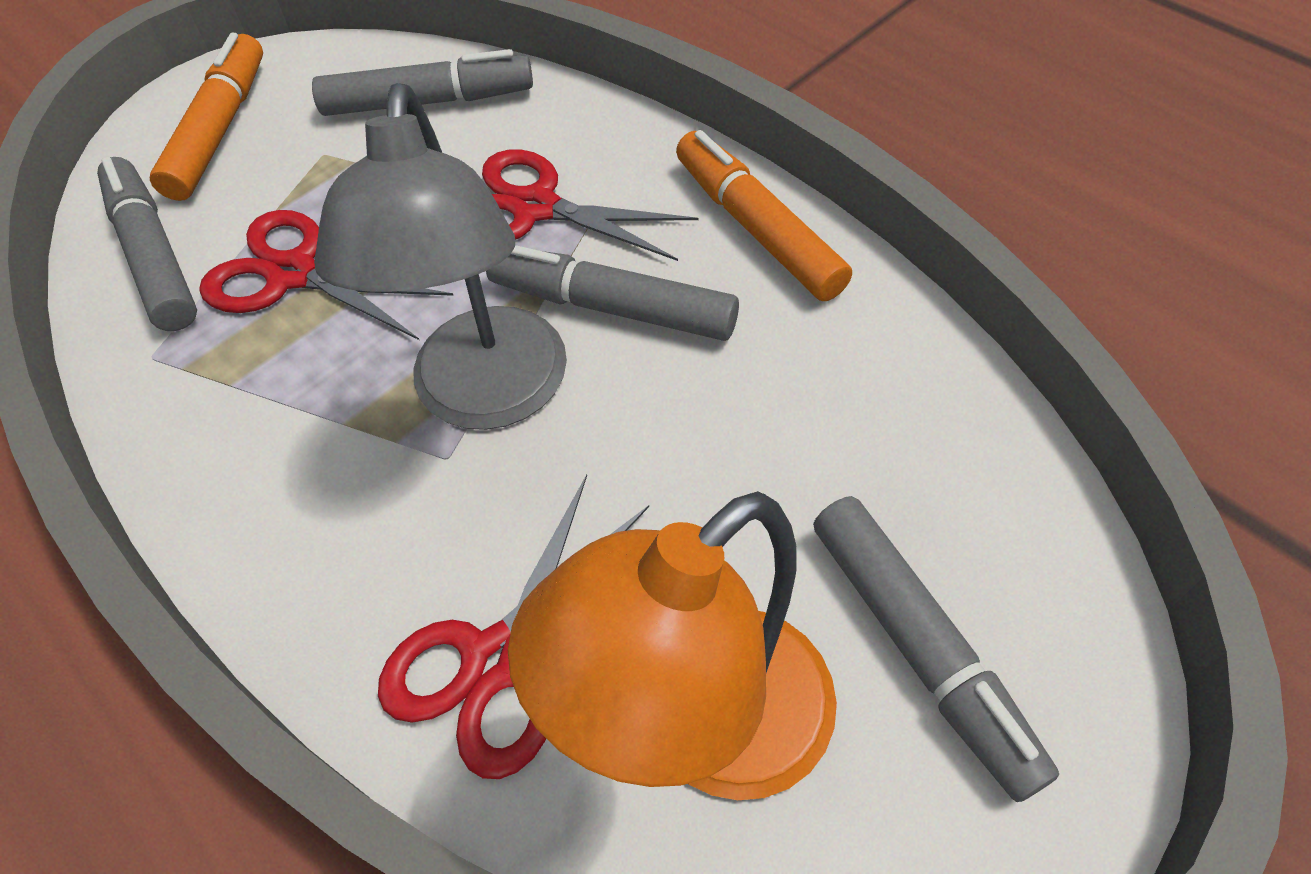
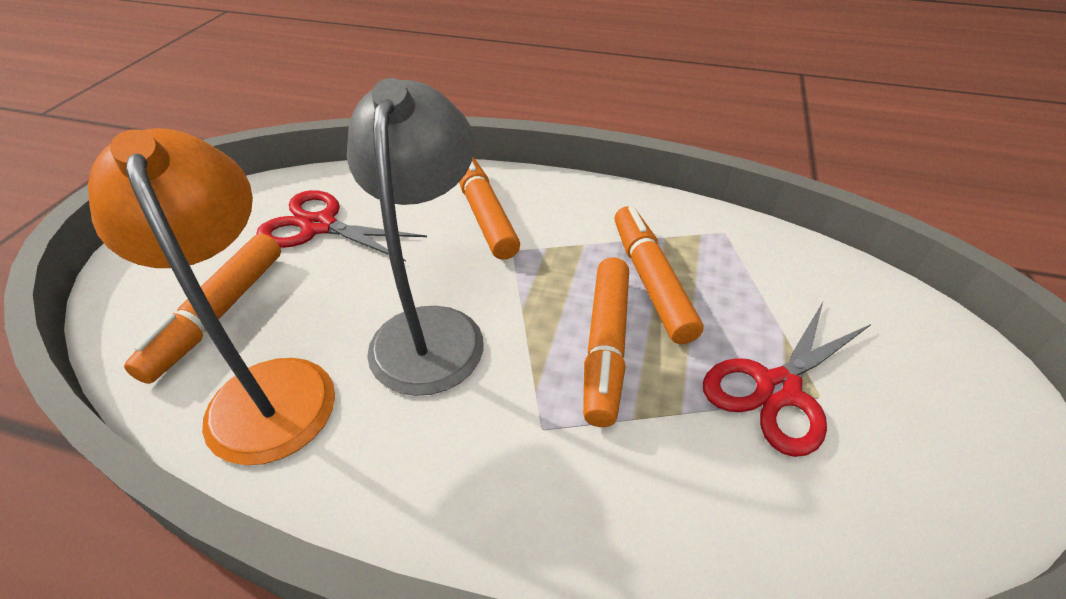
grey marker: 4 -> 0
orange marker: 2 -> 4
red scissors: 3 -> 2

